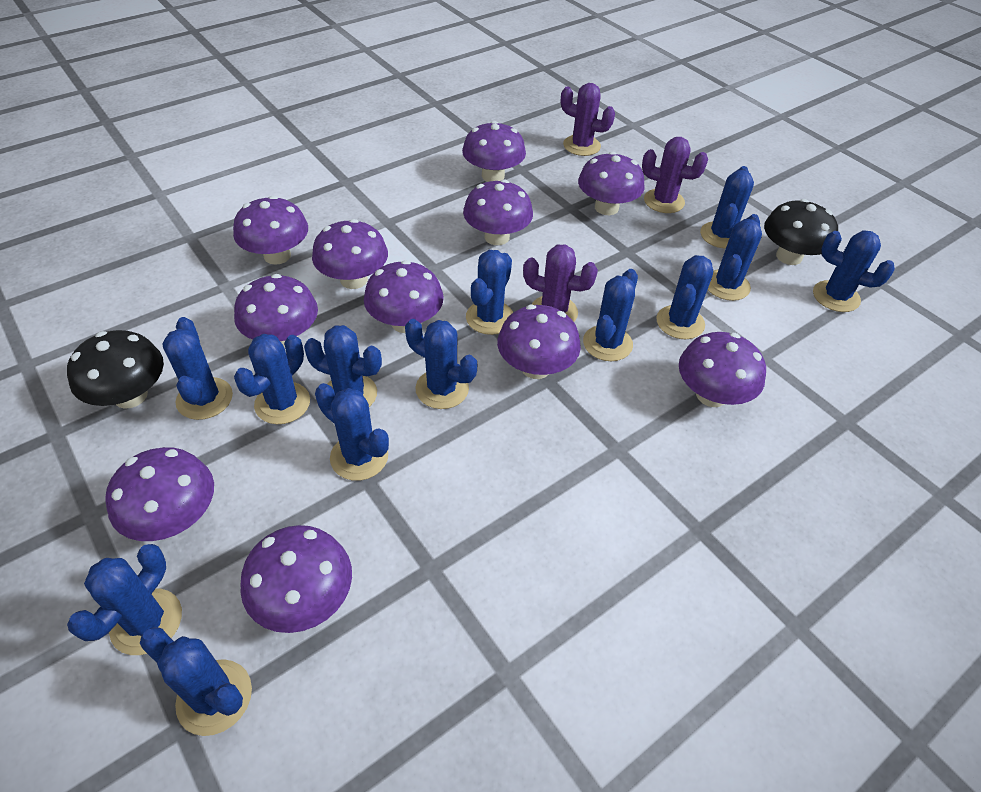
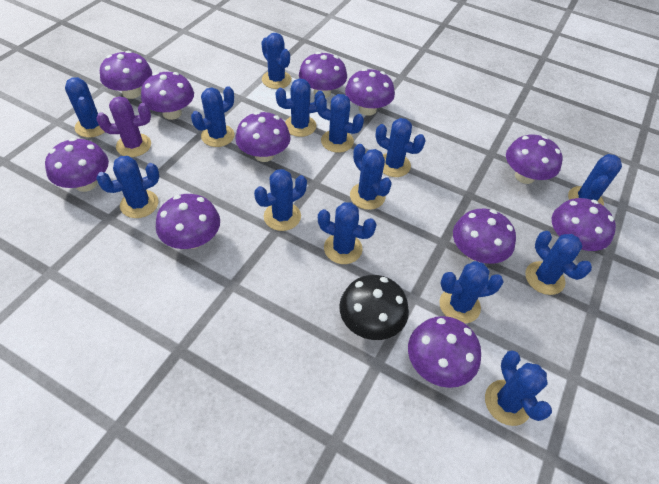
black mushroom: 2 -> 1
blue cactus: 13 -> 14
purple cactus: 3 -> 1

